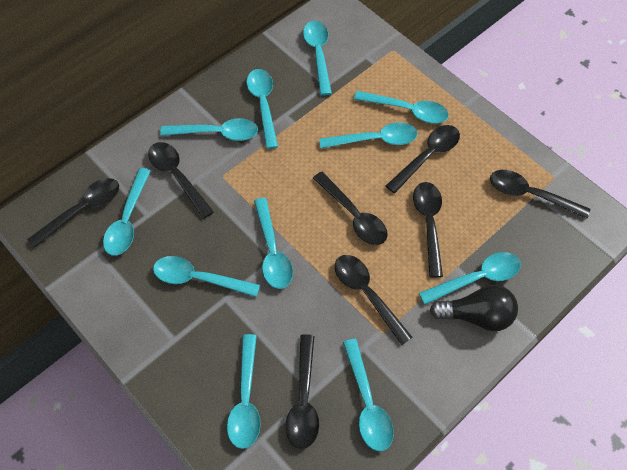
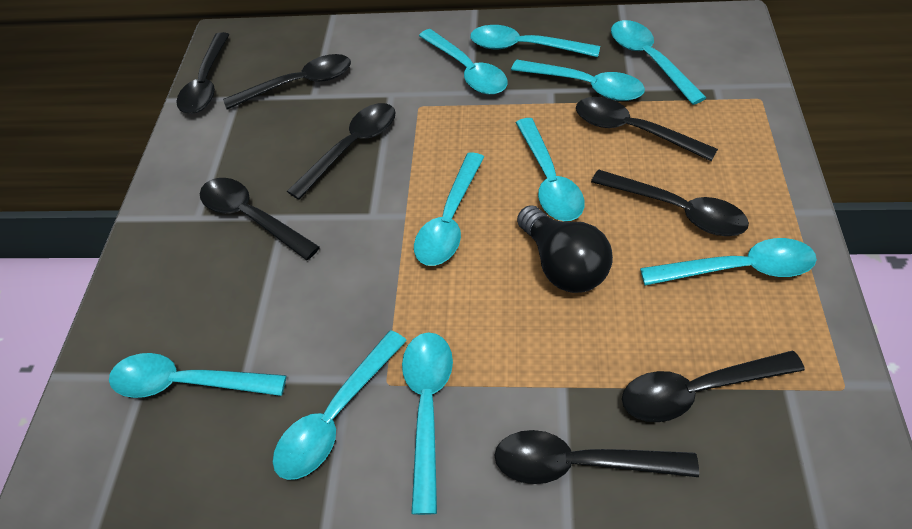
turquoise spoon: 11 -> 10

